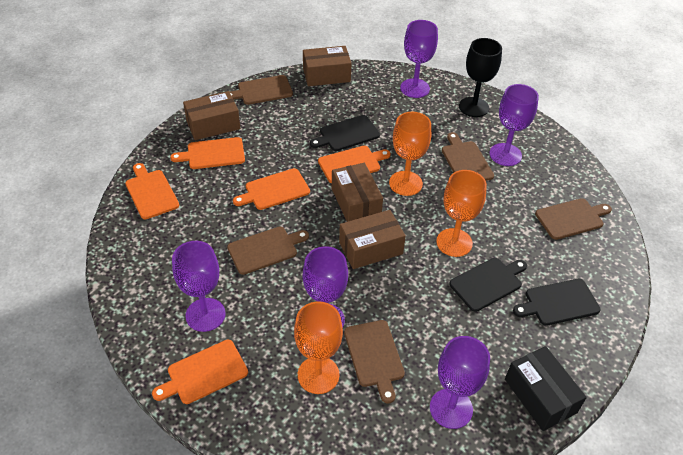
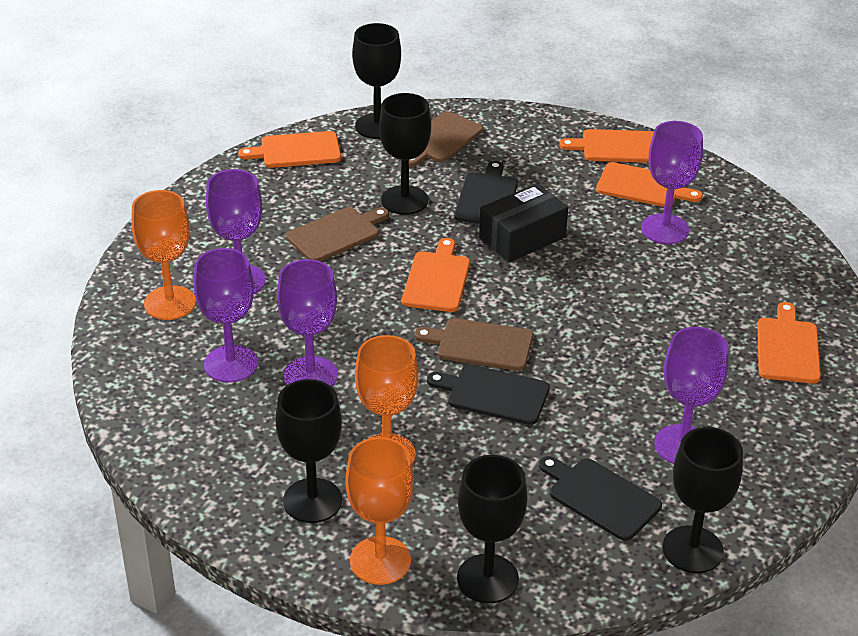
black goblet: 1 -> 5
brown box: 4 -> 0
brown cutting board: 5 -> 3

